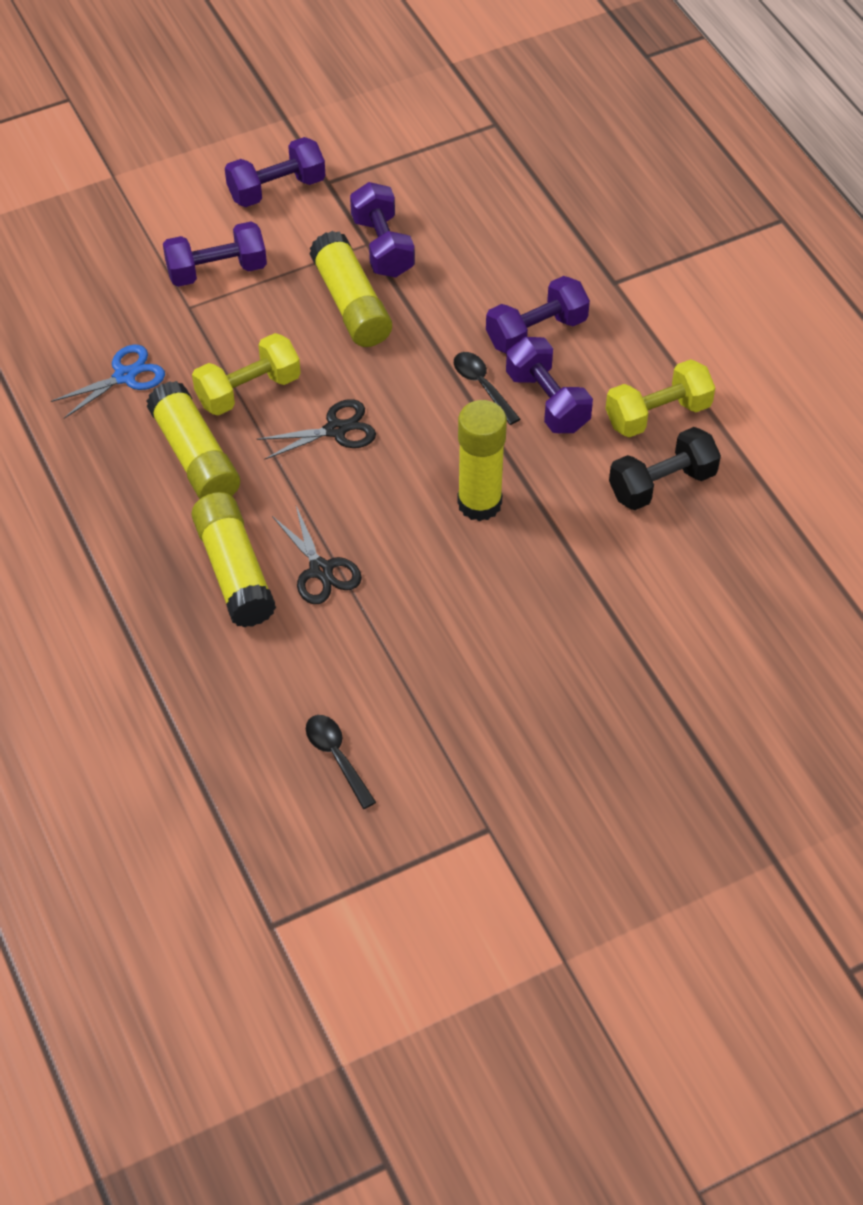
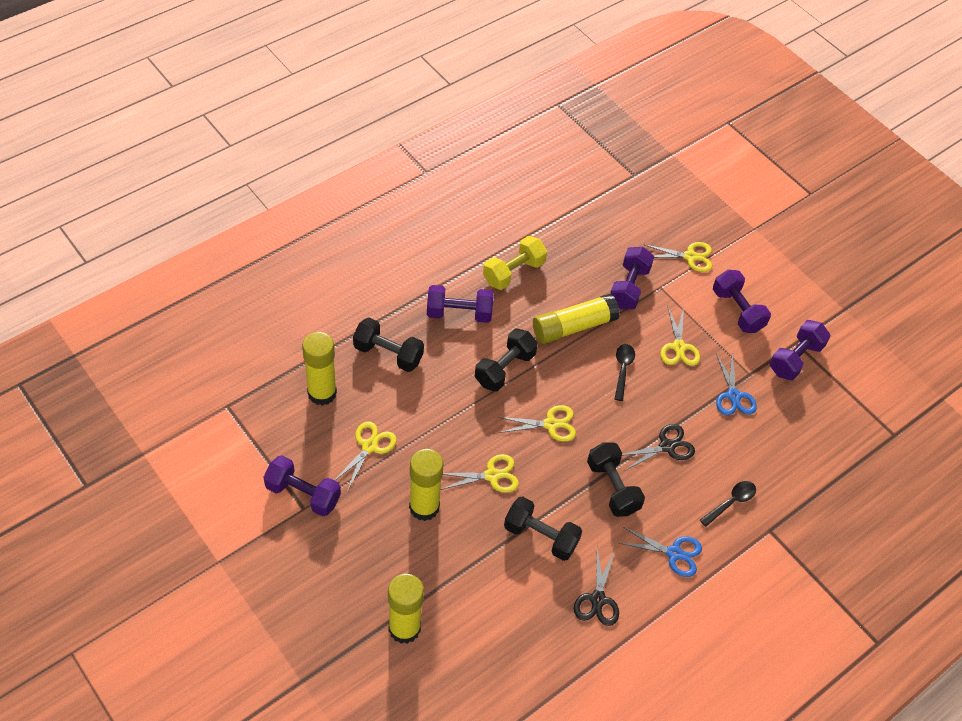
black dumbbell: 1 -> 4
blue scissors: 1 -> 2
yellow dumbbell: 2 -> 1
yellow scissors: 0 -> 5

